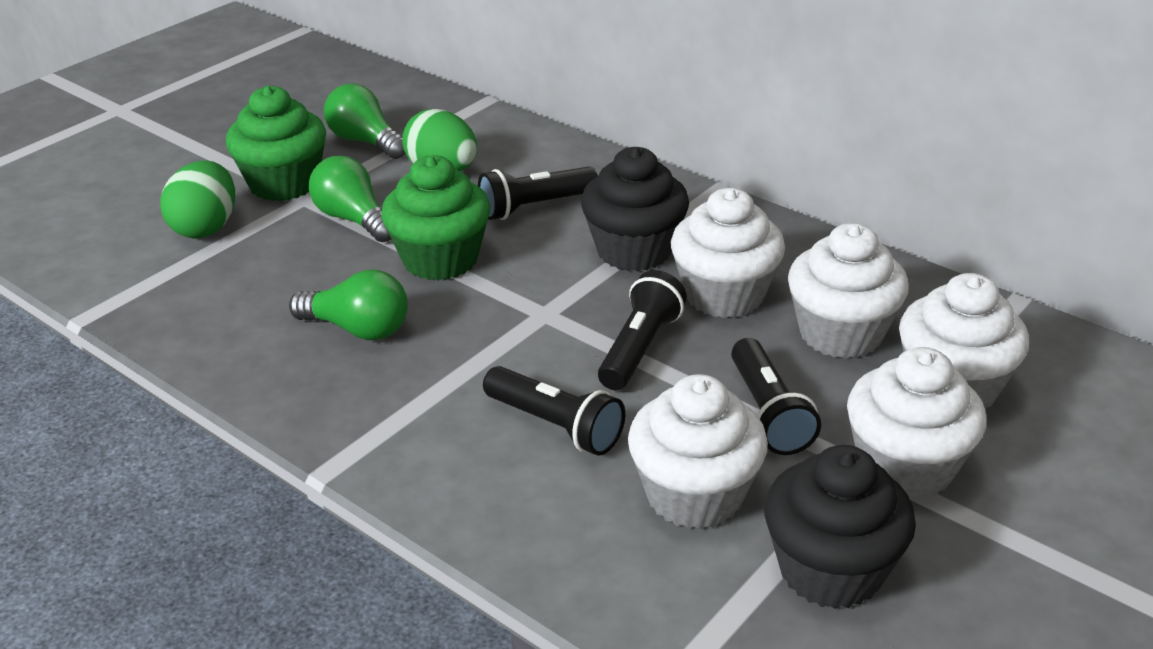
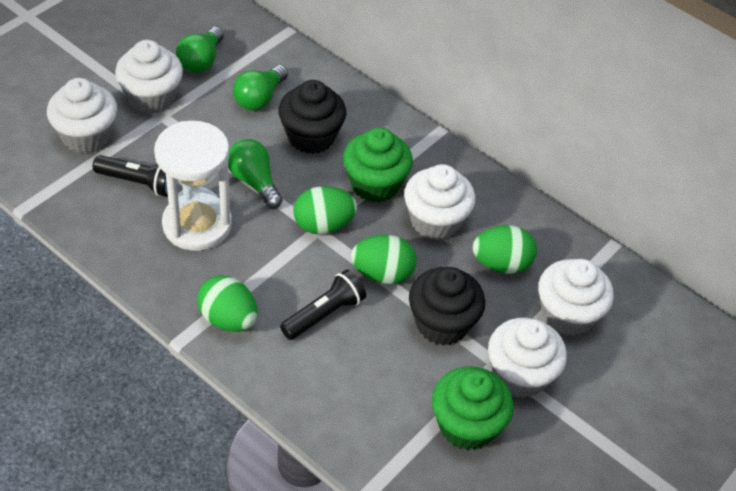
black flashlight: 4 -> 2
green egg: 2 -> 4
white hourglass: 0 -> 1

